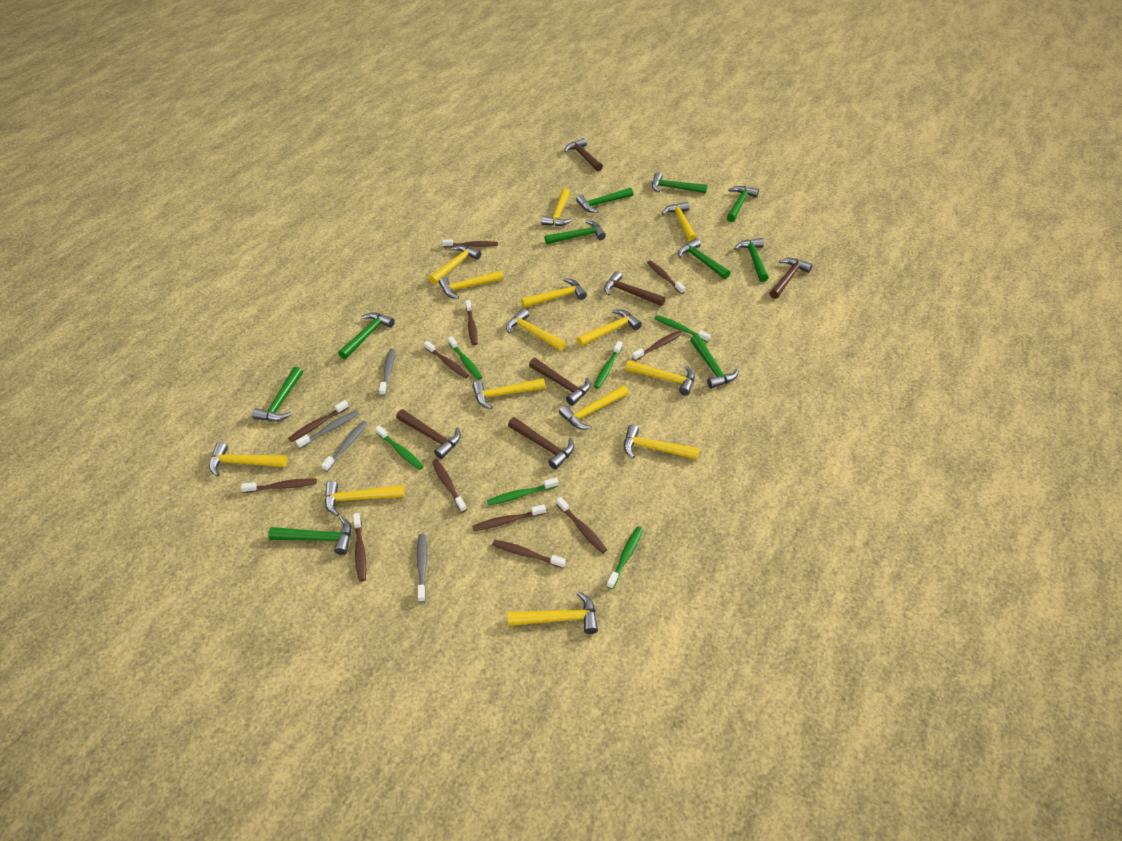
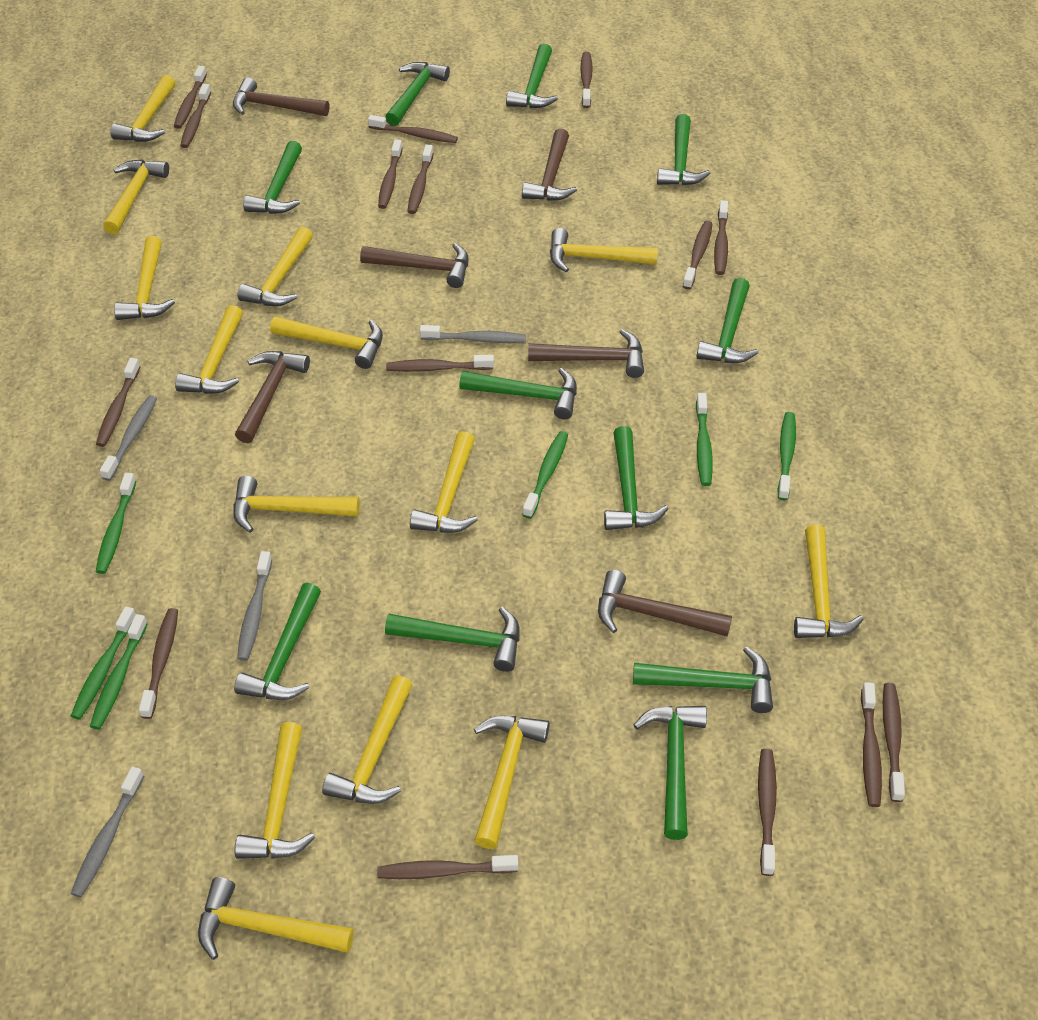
brown toothbrush: 12 -> 15
green hammer: 10 -> 11

